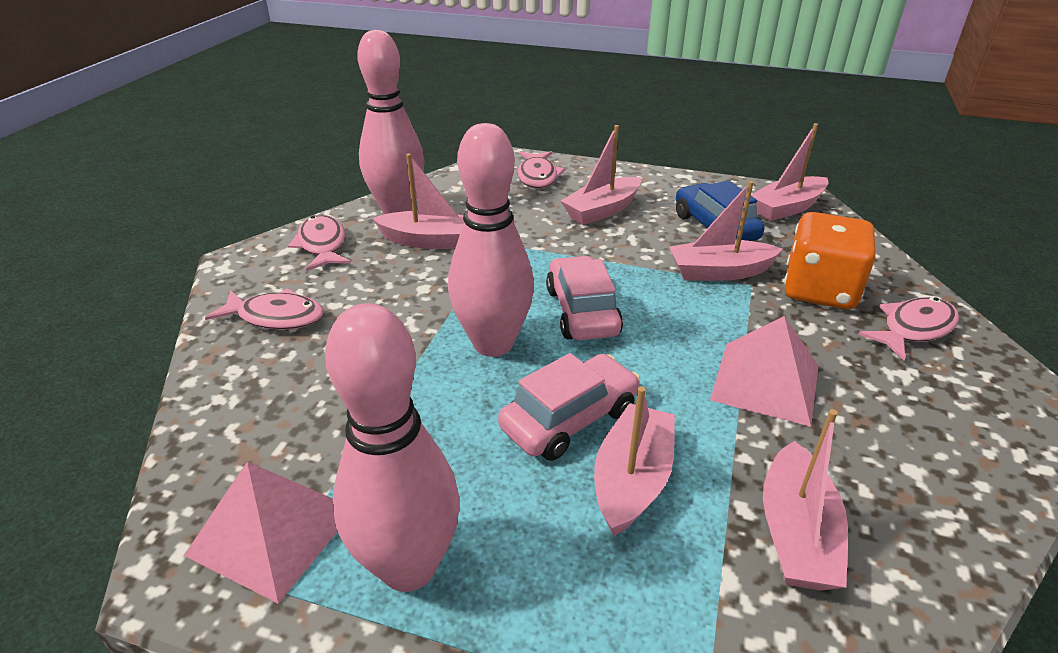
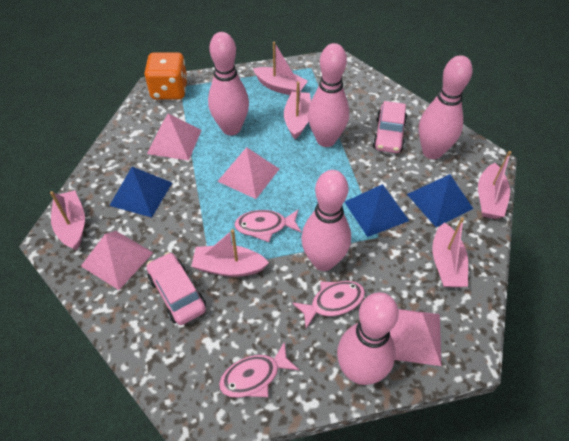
blue car: 1 -> 0
blue pyramid: 0 -> 3
pink bowling pin: 3 -> 5
pink fish: 4 -> 3
pink pyramid: 2 -> 4

